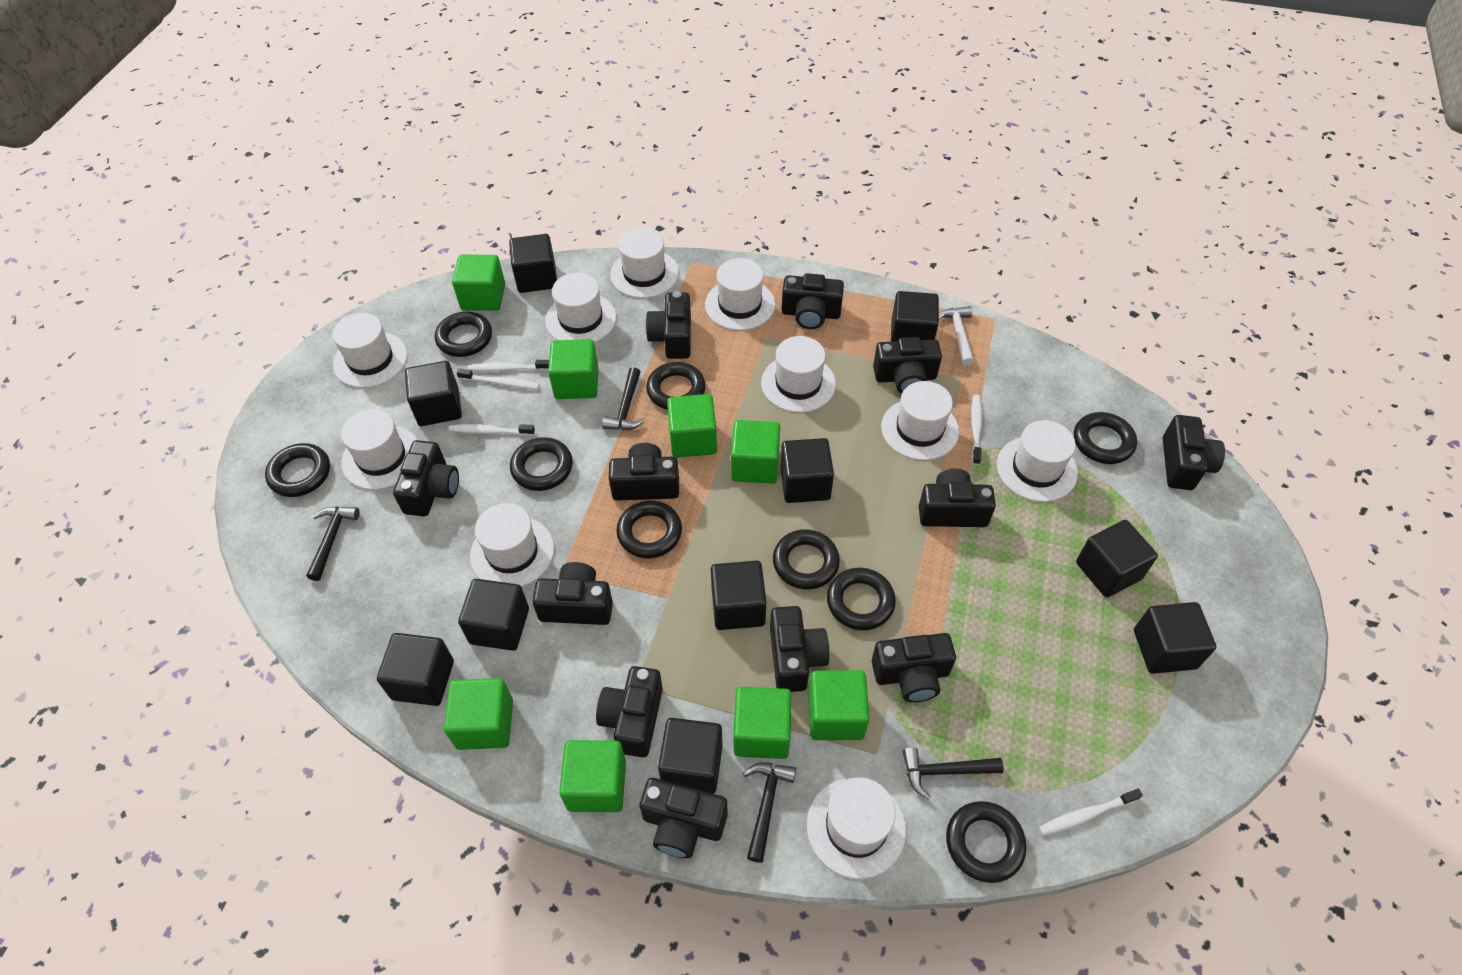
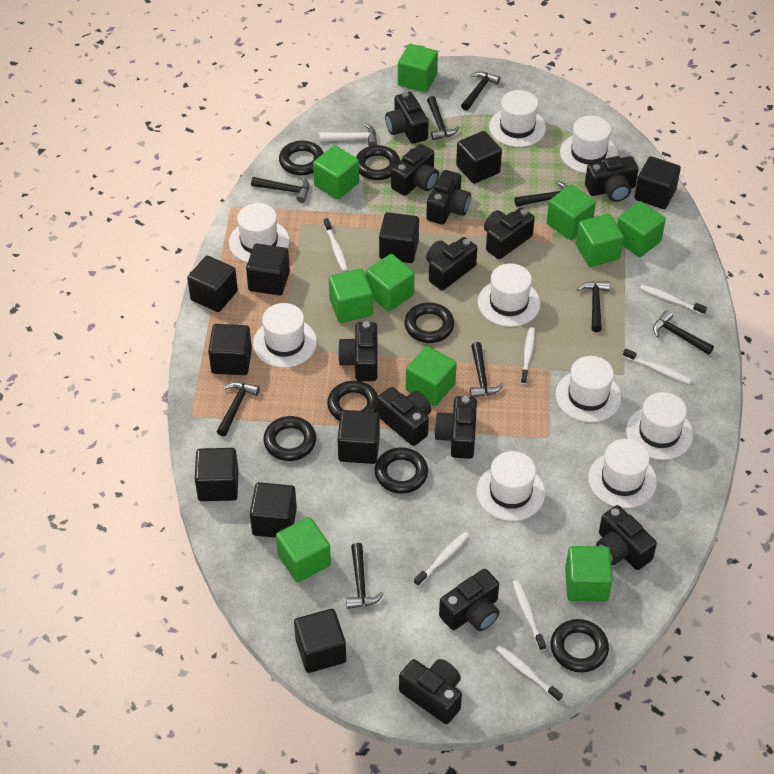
black hammer: 4 -> 9
black ring: 9 -> 7
green cube: 8 -> 10
white hat: 10 -> 9
white toothbrush: 5 -> 7

